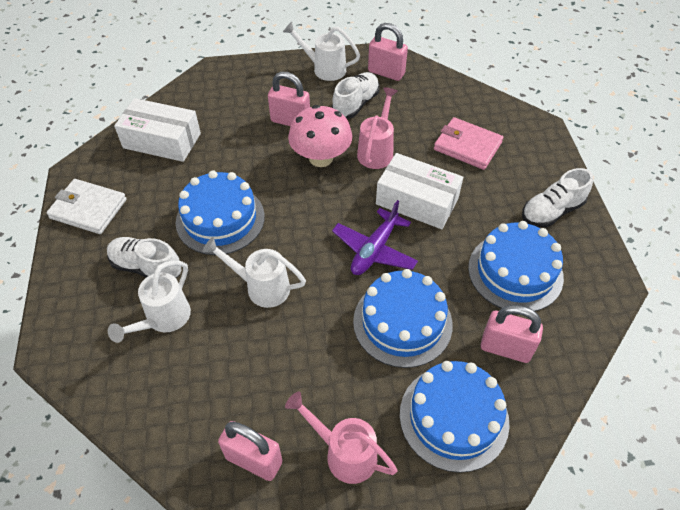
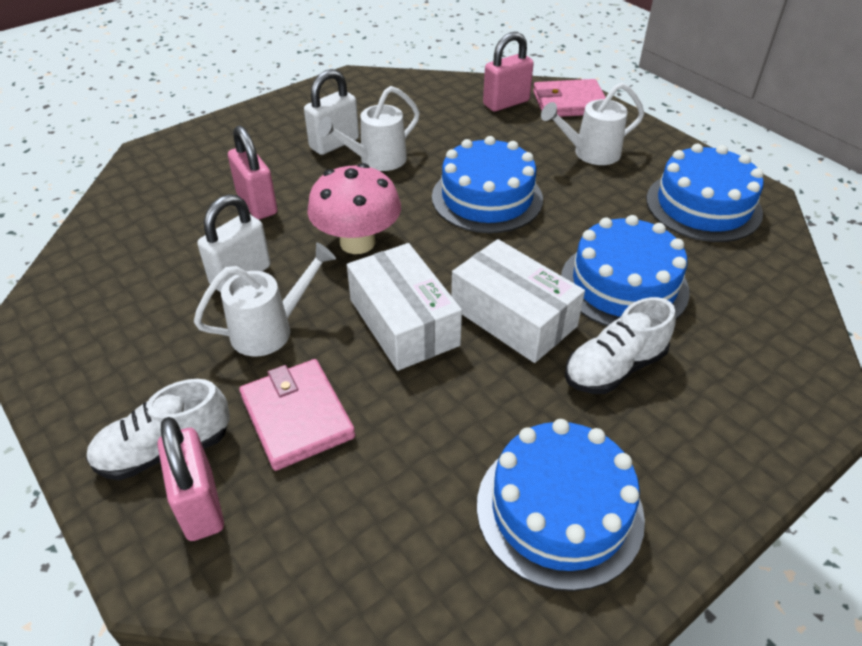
pink padlock: 4 -> 3
pink wallet: 1 -> 2
pink watering can: 2 -> 0
purple plane: 1 -> 0
white padlock: 0 -> 2
white shoe: 3 -> 2
white wallet: 1 -> 0

